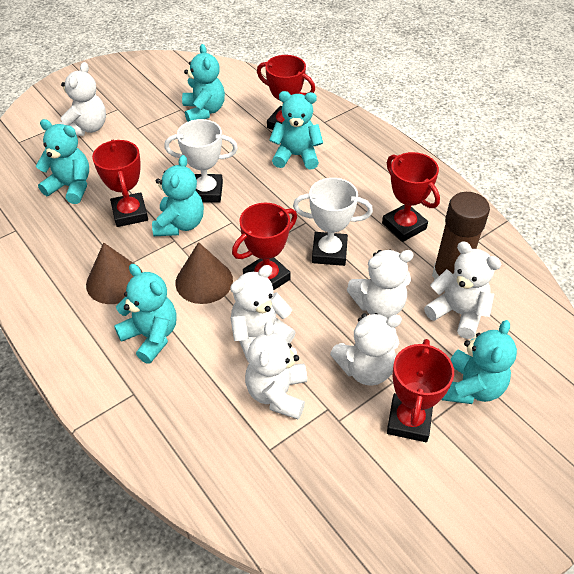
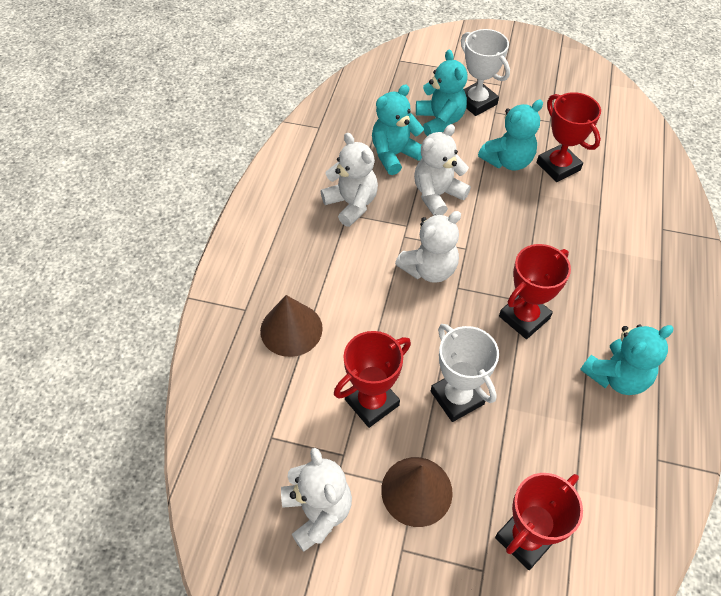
brown glue stick: 1 -> 0
red trophy: 5 -> 4
turquoise teddy bear: 6 -> 4
white teddy bear: 6 -> 4

